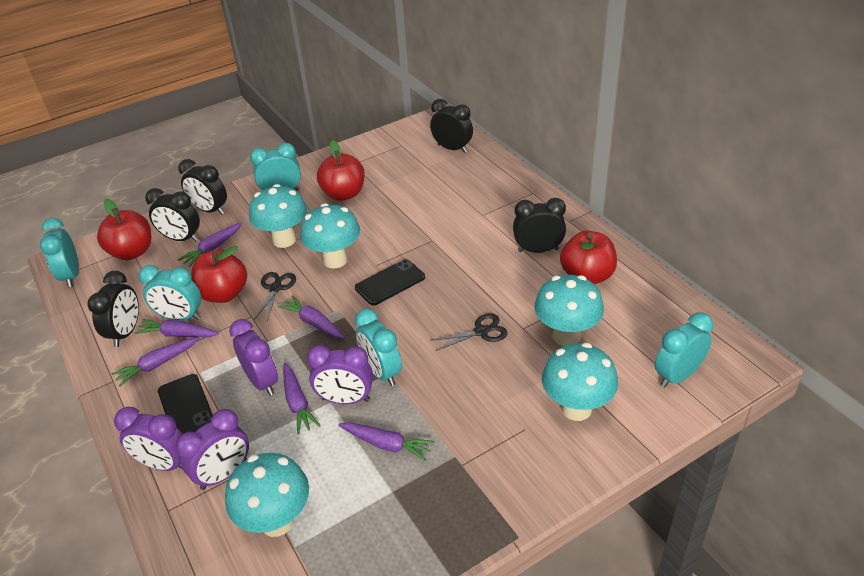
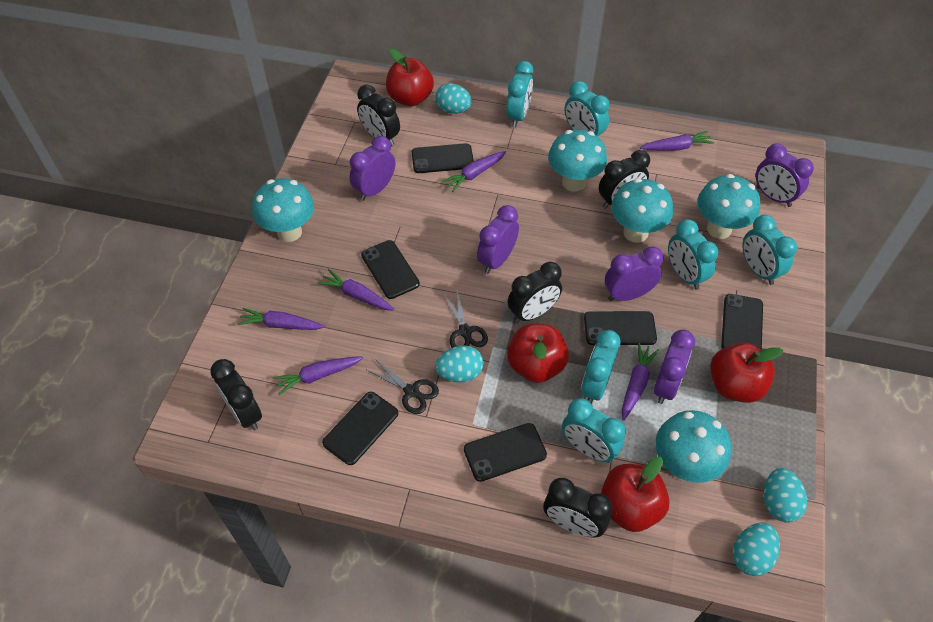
black phone: 2 -> 6
purple clock: 4 -> 5
turquoise clock: 5 -> 6
turquoise egg: 0 -> 4

